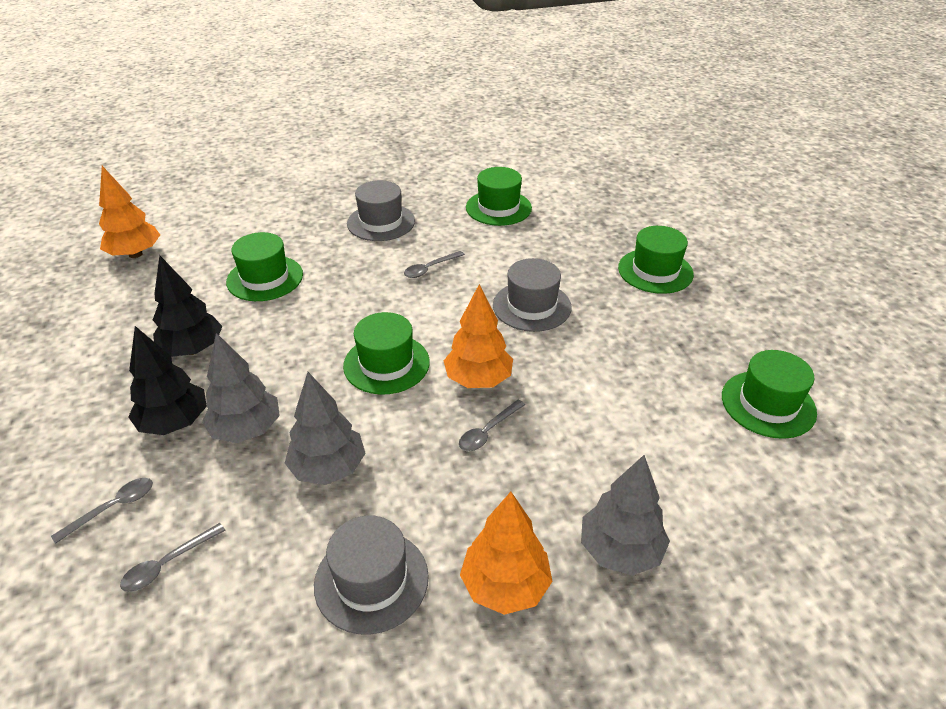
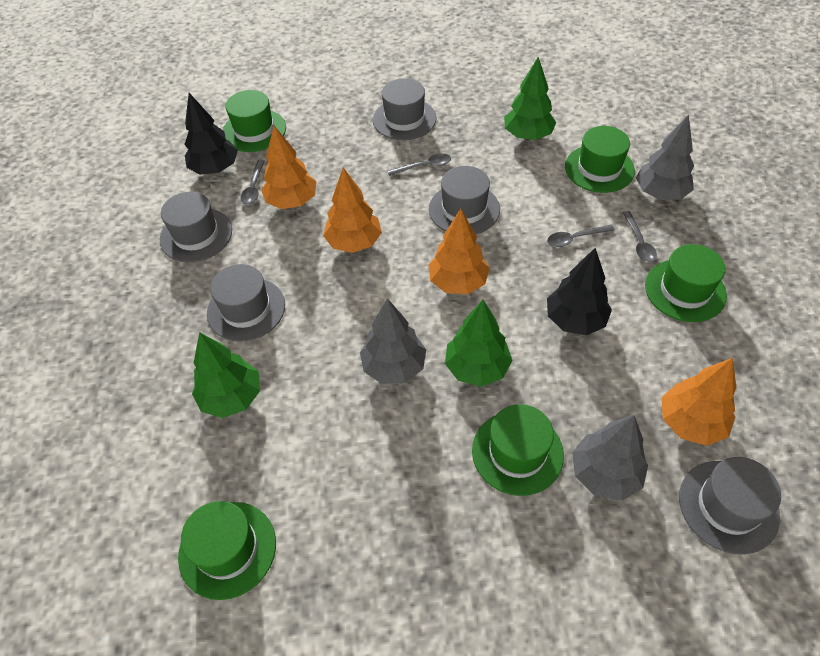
green tree: 0 -> 3
grey hat: 3 -> 5
orange tree: 3 -> 4

